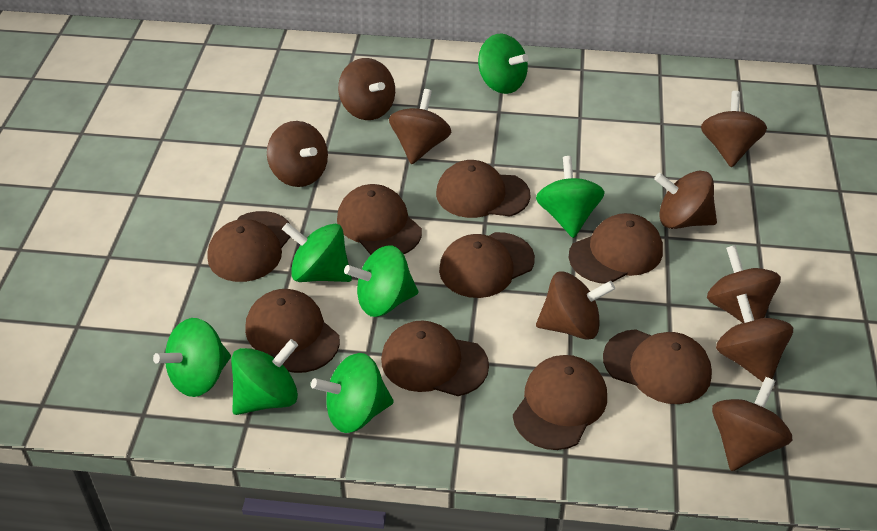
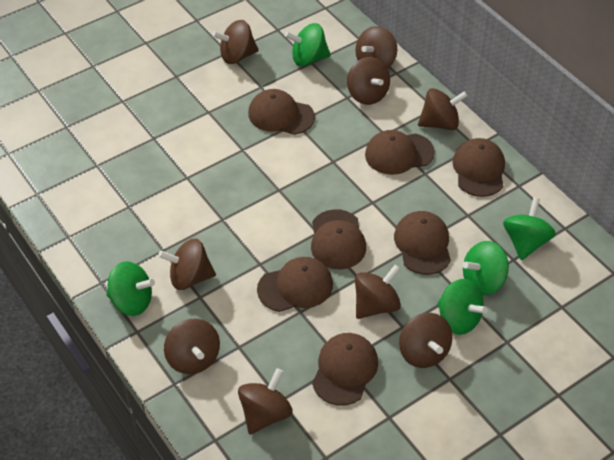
brown cap: 9 -> 7
green spinning top: 7 -> 5

